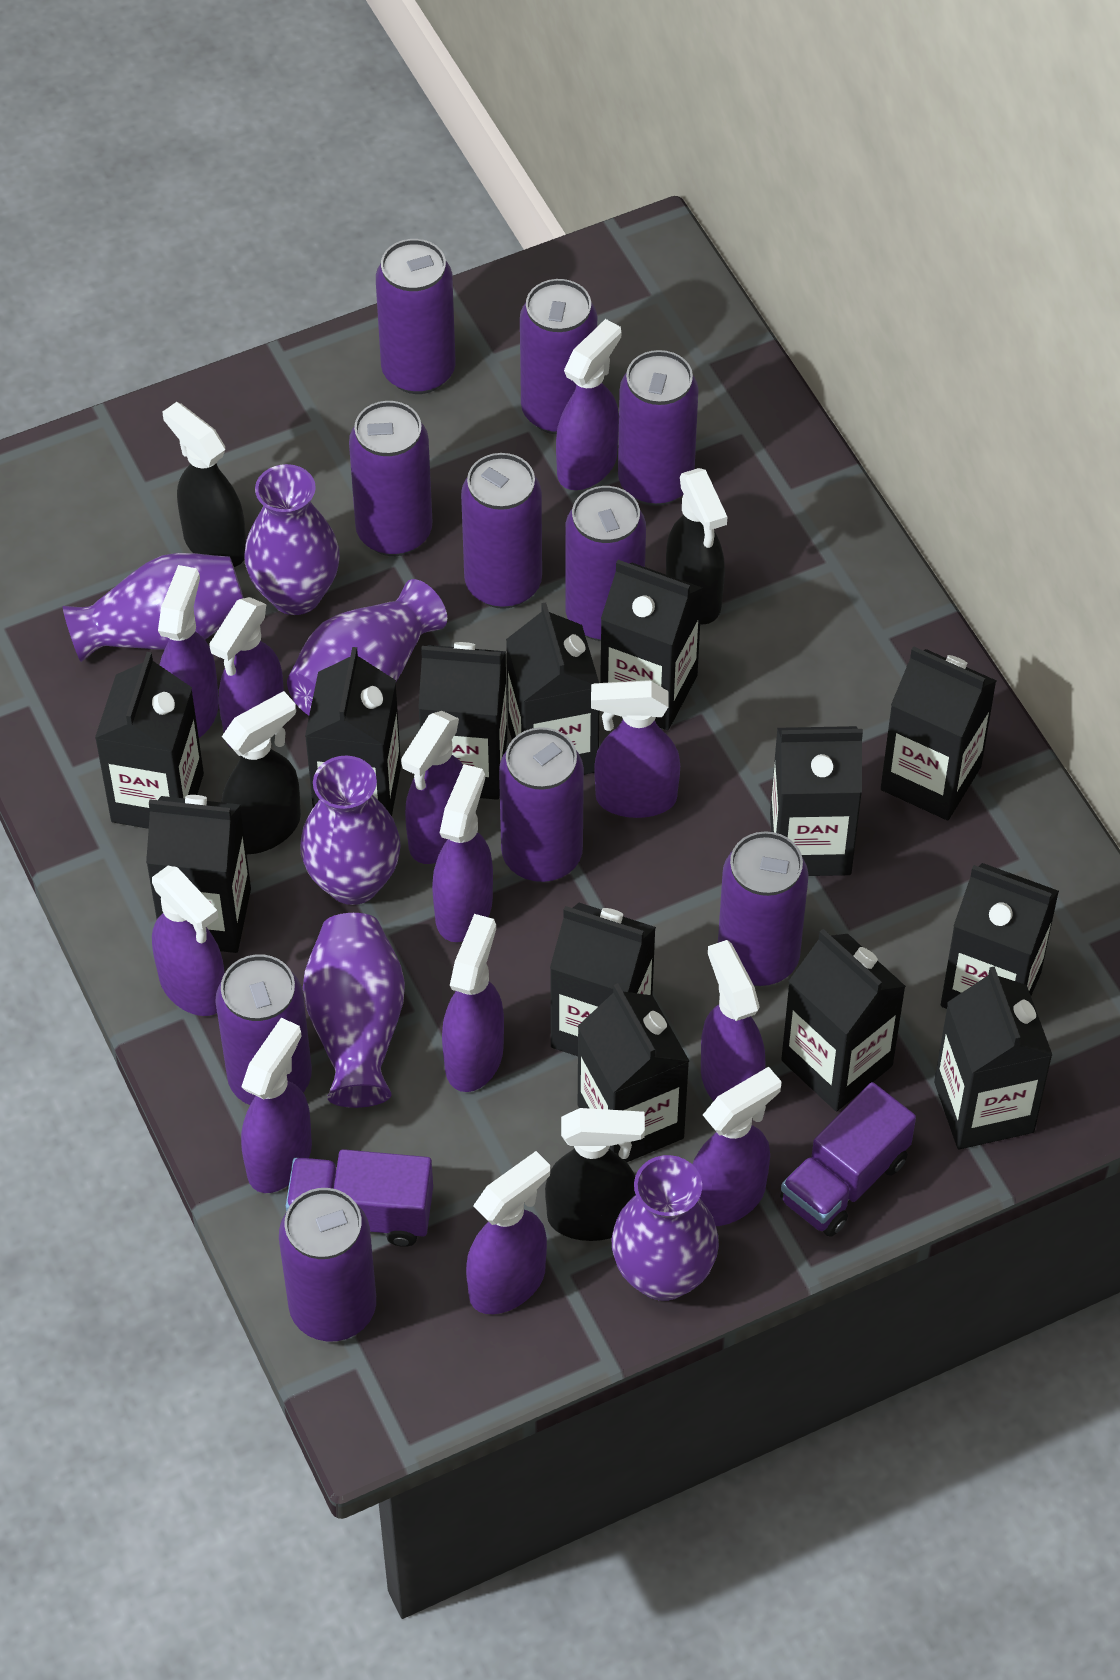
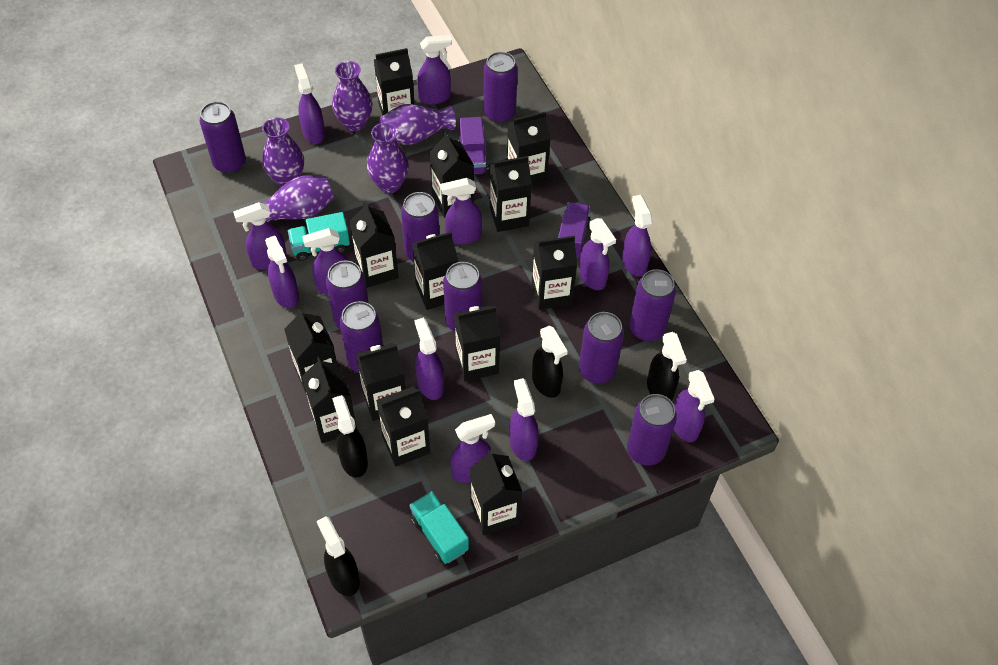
purple can: 10 -> 9
purple vase: 6 -> 5
turquoise truck: 0 -> 2

